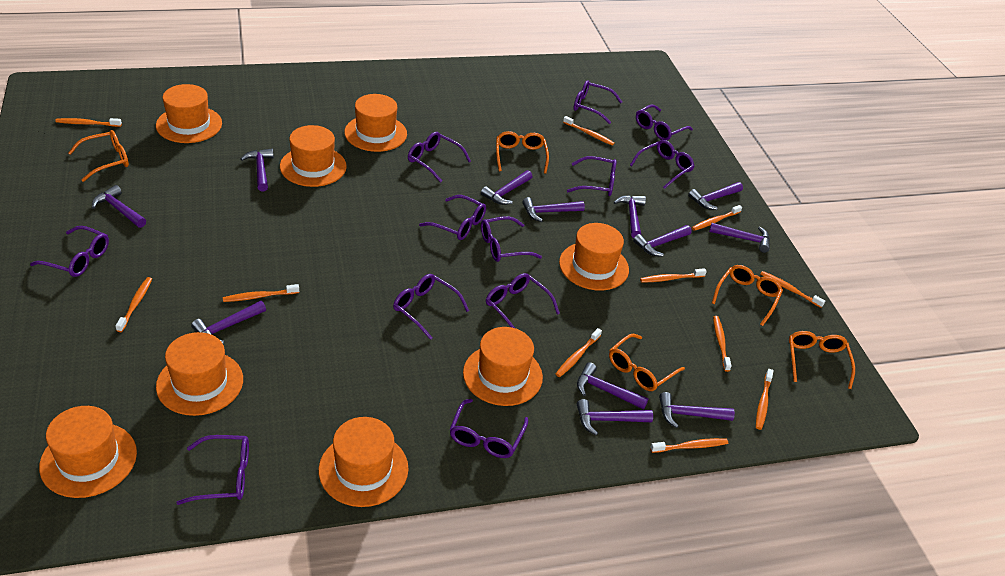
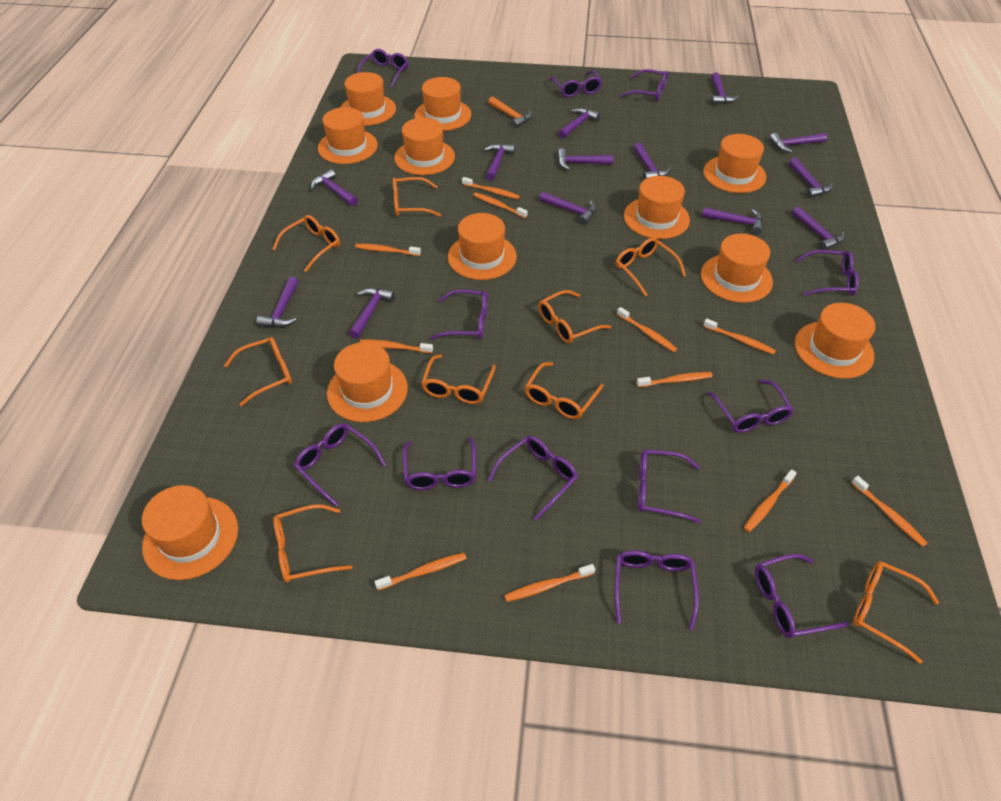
orange glasses: 5 -> 9
orange hammer: 0 -> 1
orange hat: 8 -> 11
purple hammer: 12 -> 13

